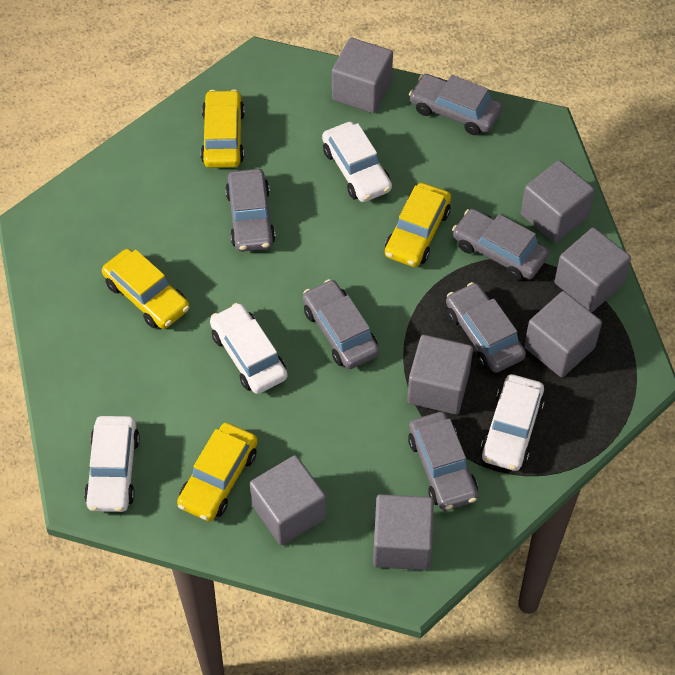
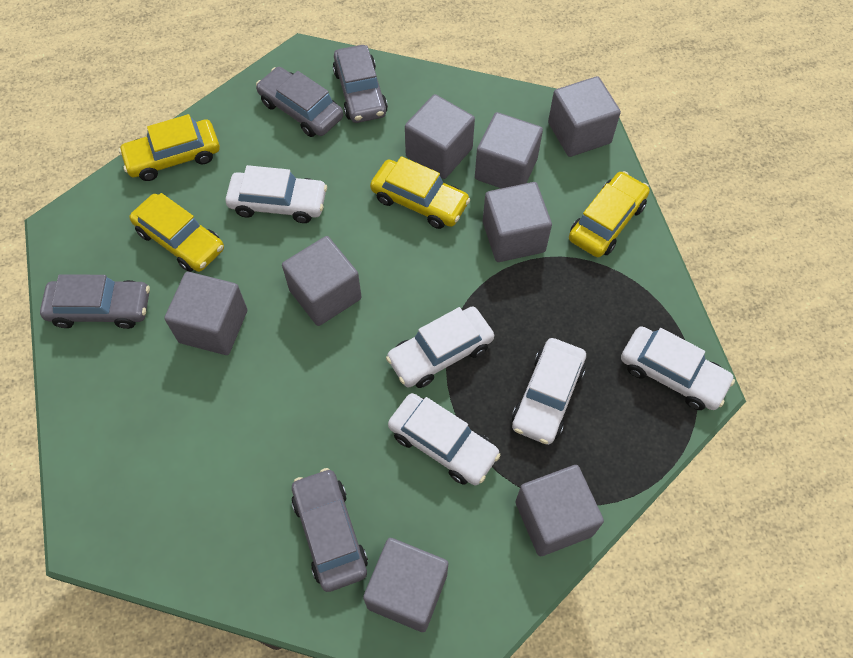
grey car: 6 -> 4
grey cube: 7 -> 8
white car: 4 -> 5

